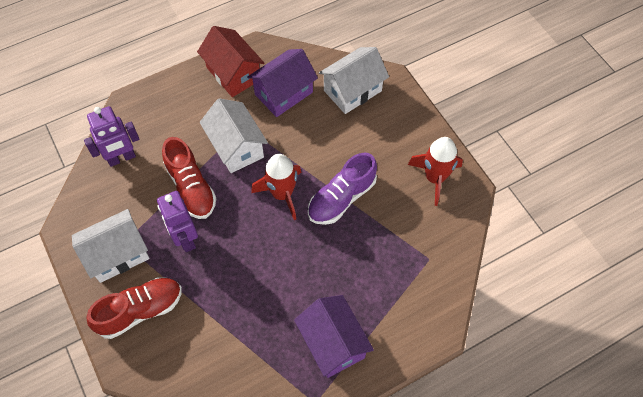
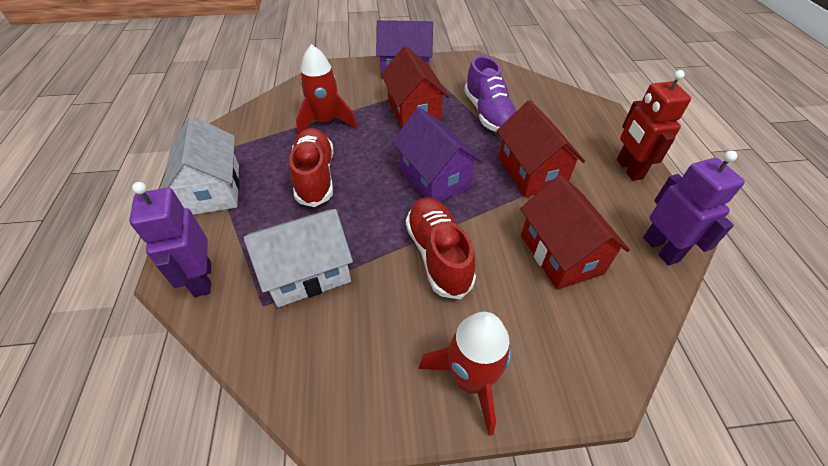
red house: 1 -> 3
red robot: 0 -> 1
white house: 3 -> 2

